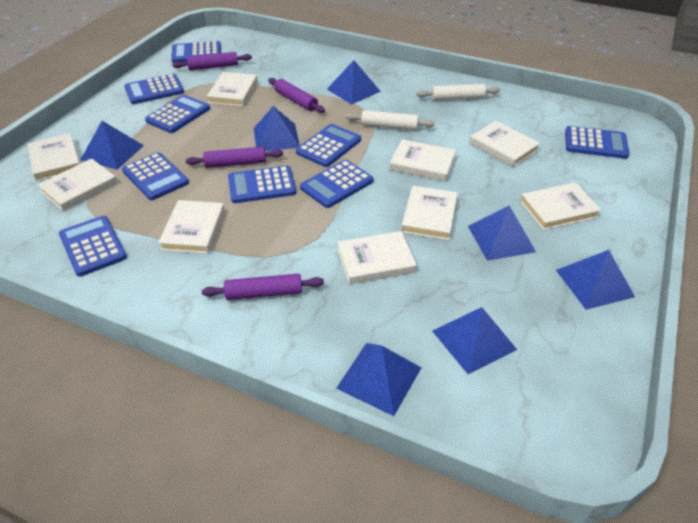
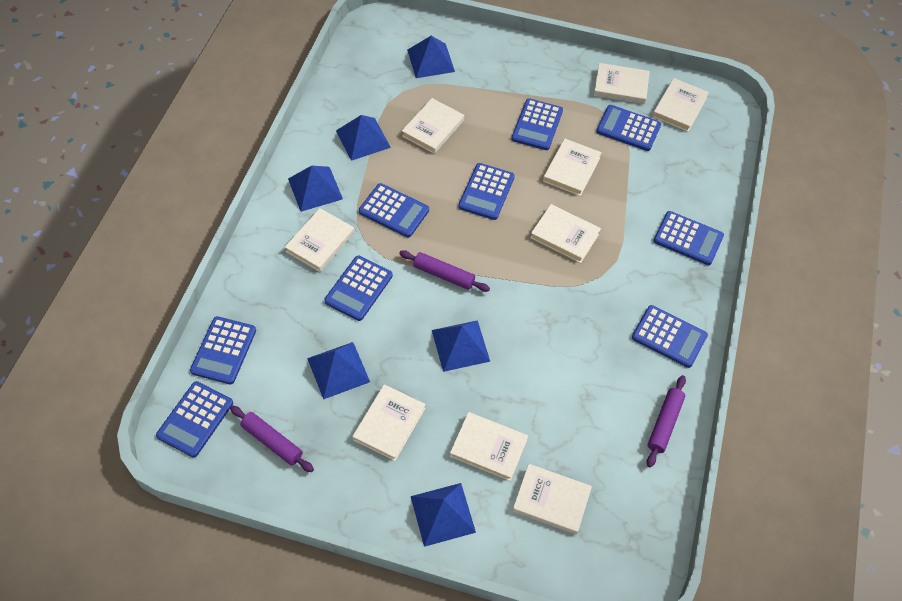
blue pyramid: 7 -> 6
purple rolling pin: 4 -> 3
white rolling pin: 2 -> 0

